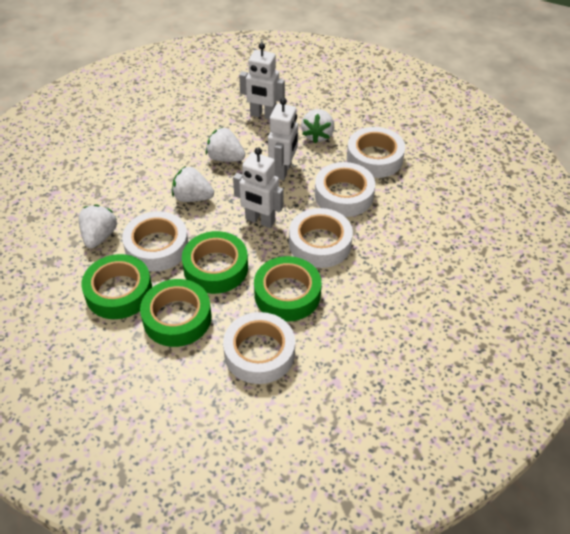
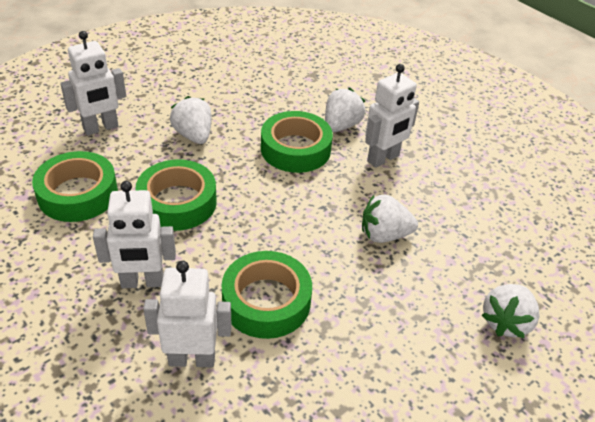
white robot: 3 -> 4
white tape: 5 -> 0

